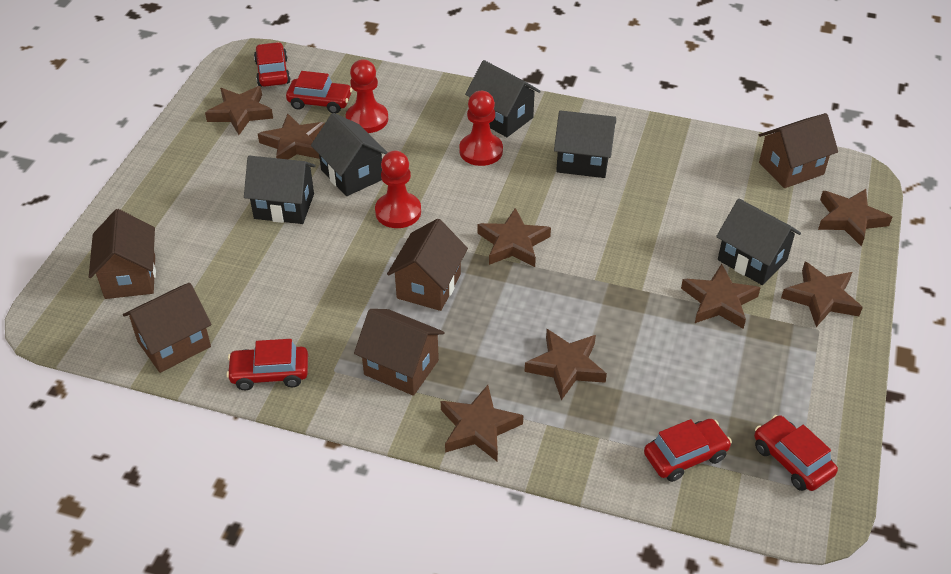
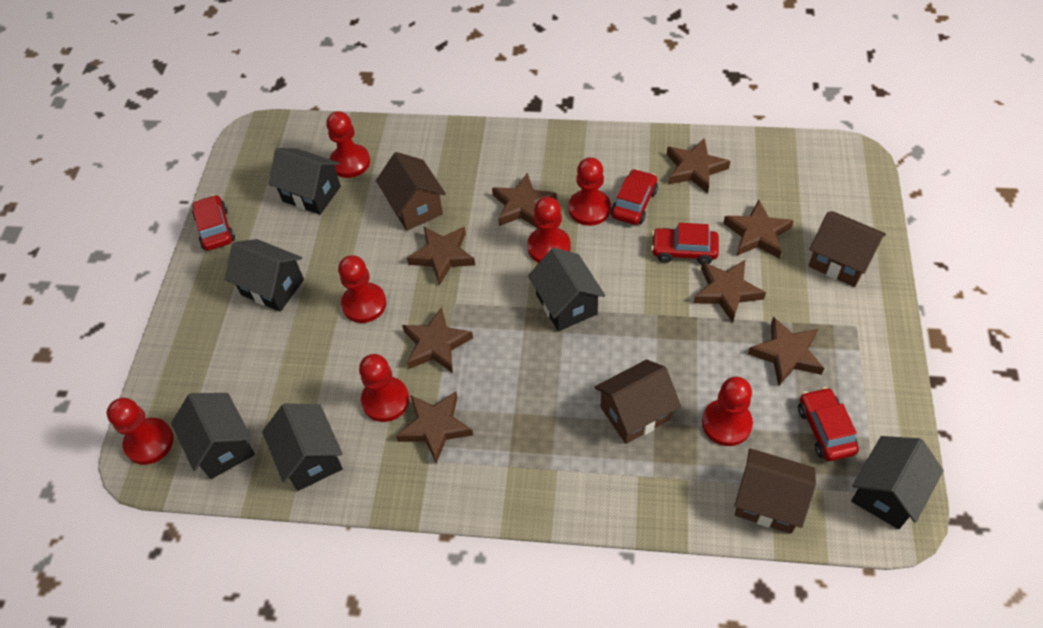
black house: 5 -> 6
brown house: 5 -> 4
red car: 5 -> 4
red pawn: 3 -> 7

